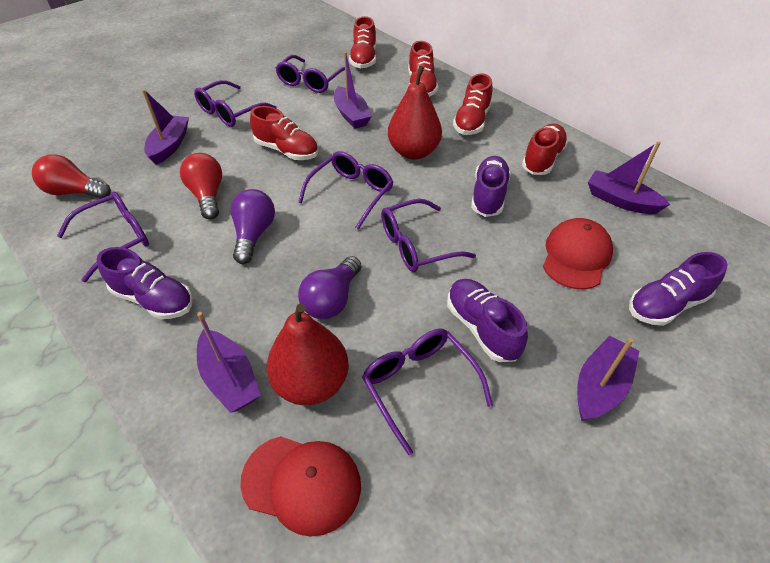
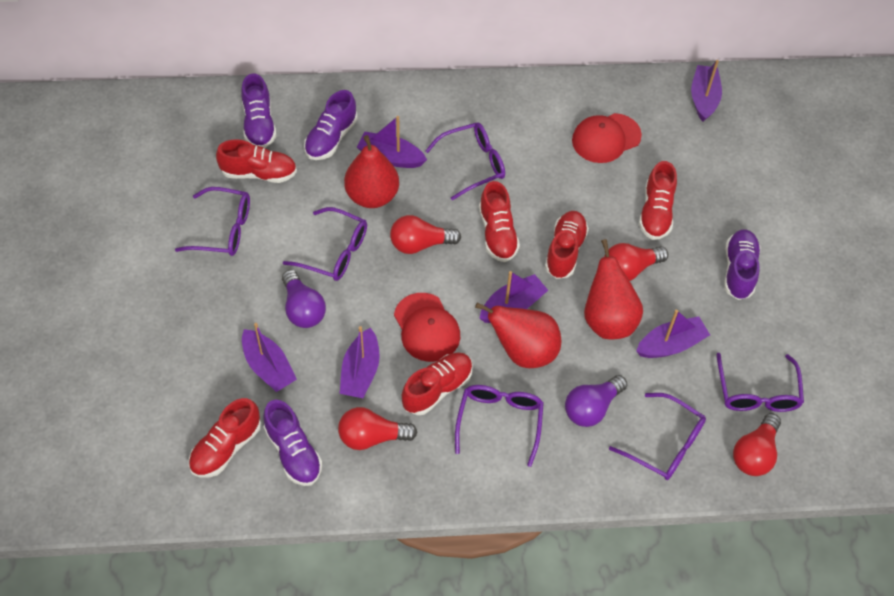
purple boat: 5 -> 6
red light bulb: 2 -> 4
red pear: 2 -> 3
red shoe: 5 -> 6

